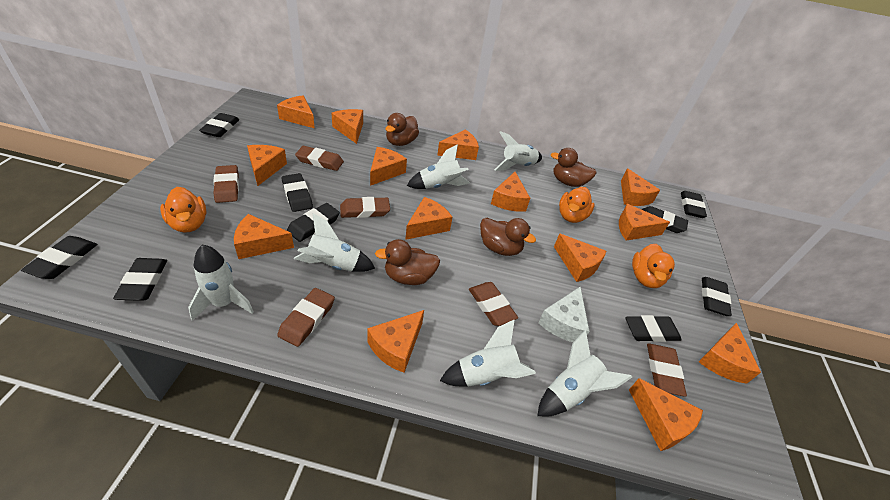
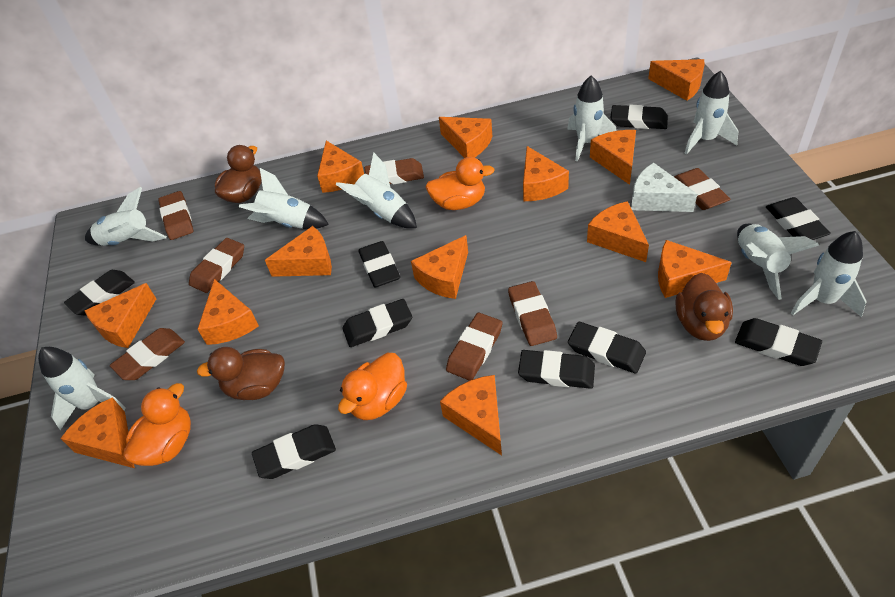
brown duck: 4 -> 3
brown eraser: 6 -> 7
orange cheese: 14 -> 13
white rocket: 6 -> 8

